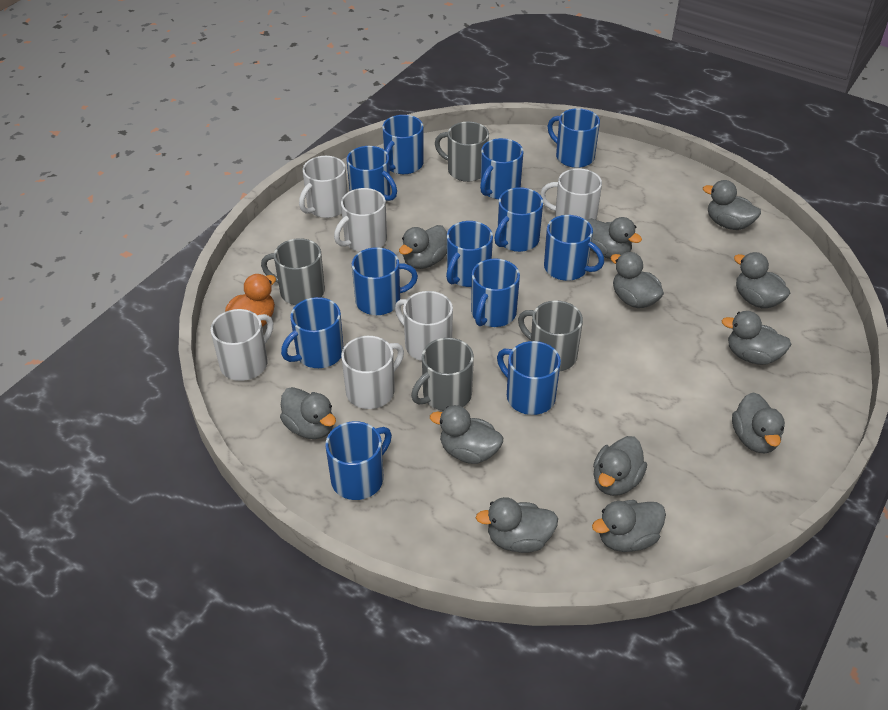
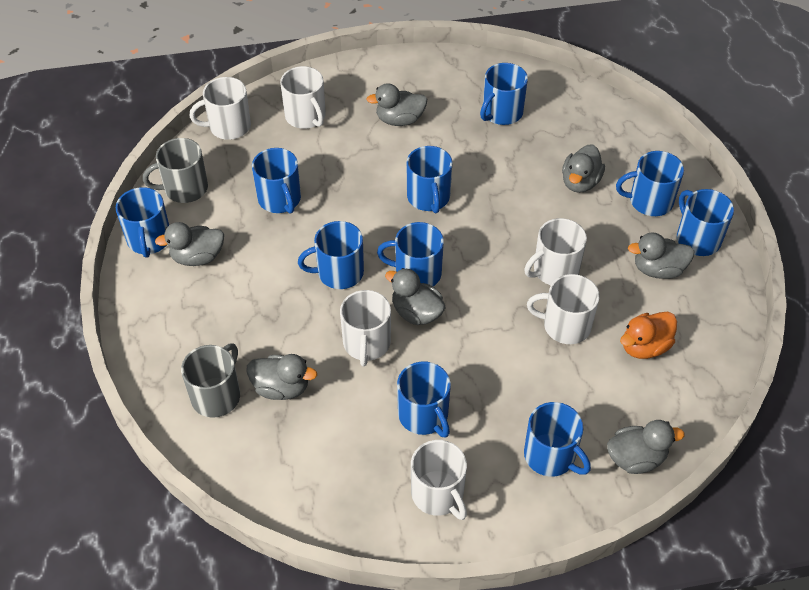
blue mug: 12 -> 10
grey duck: 12 -> 7
grey mug: 4 -> 2

